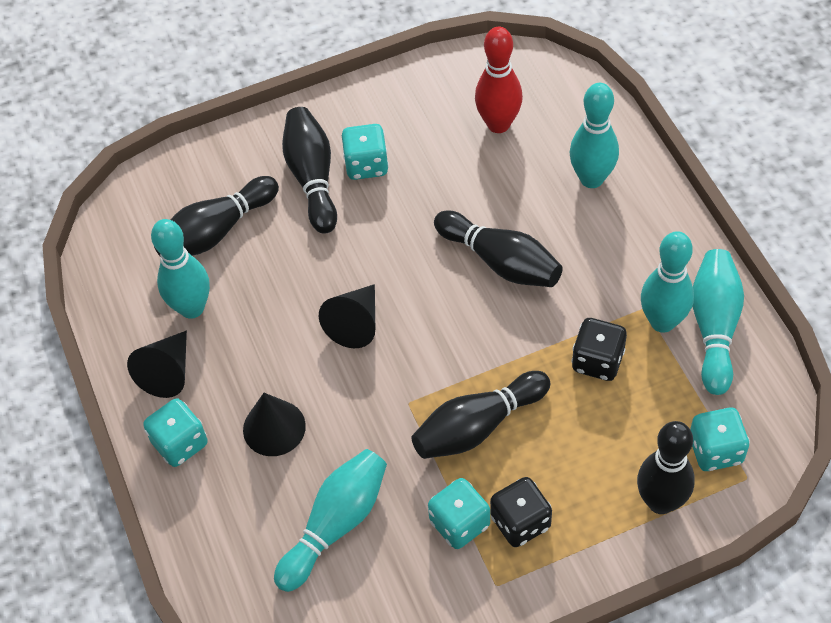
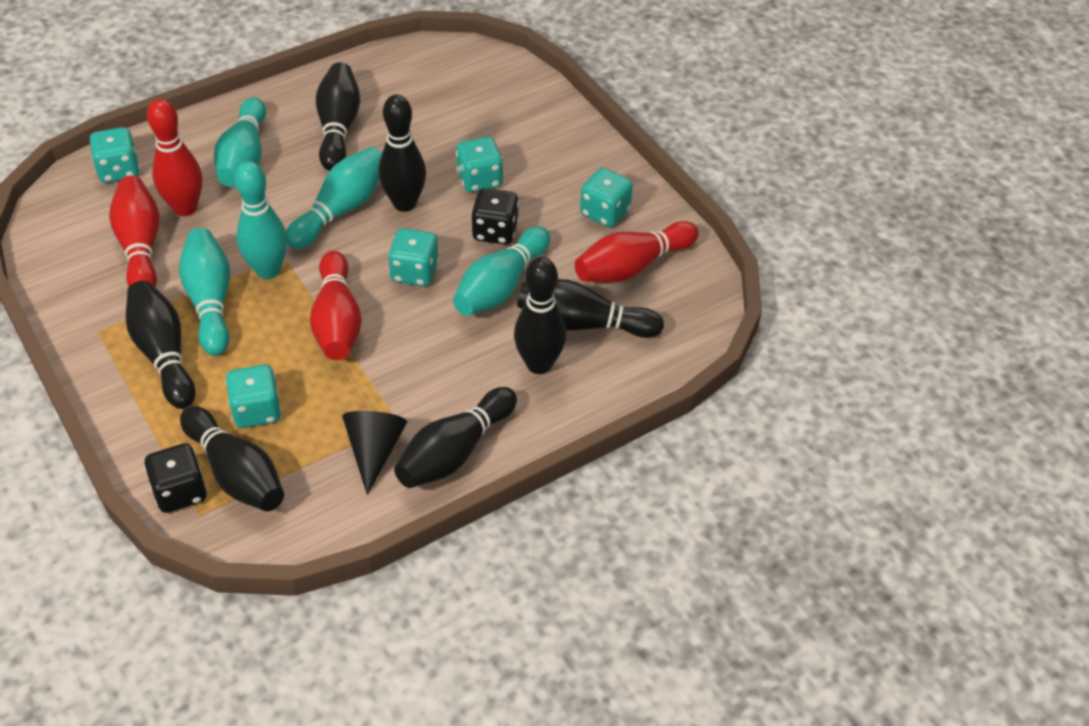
black bowling pin: 5 -> 7
black cone: 3 -> 1
red bowling pin: 1 -> 4
turquoise dice: 4 -> 5

